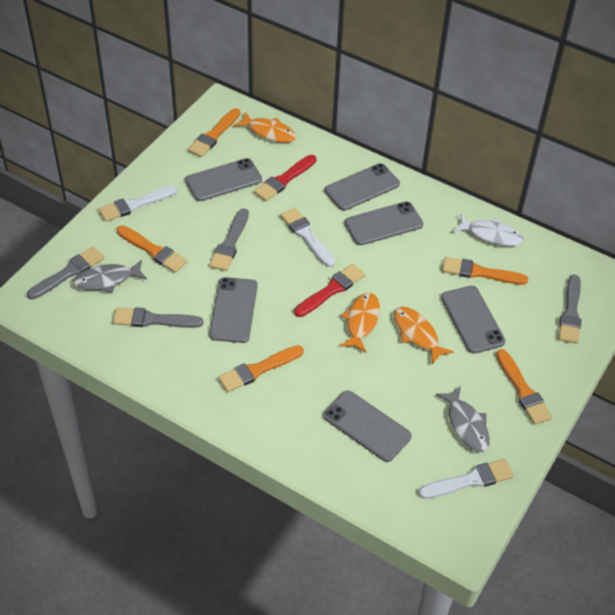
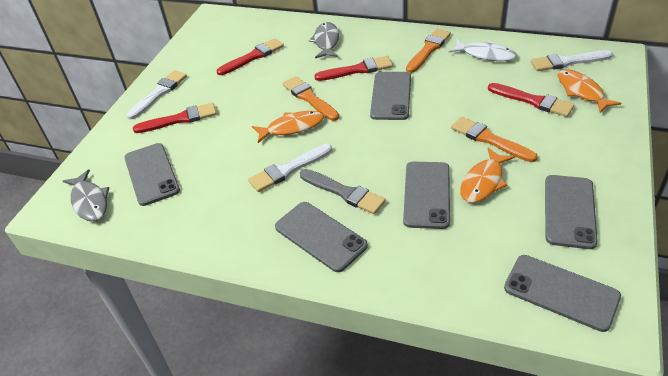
grey brush: 4 -> 1
orange brush: 5 -> 3
red brush: 2 -> 4

